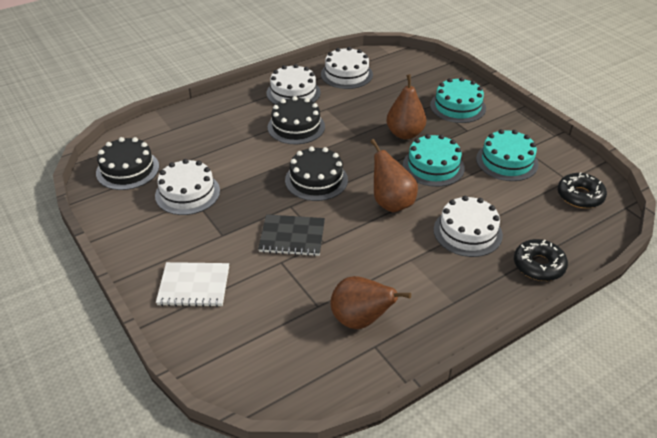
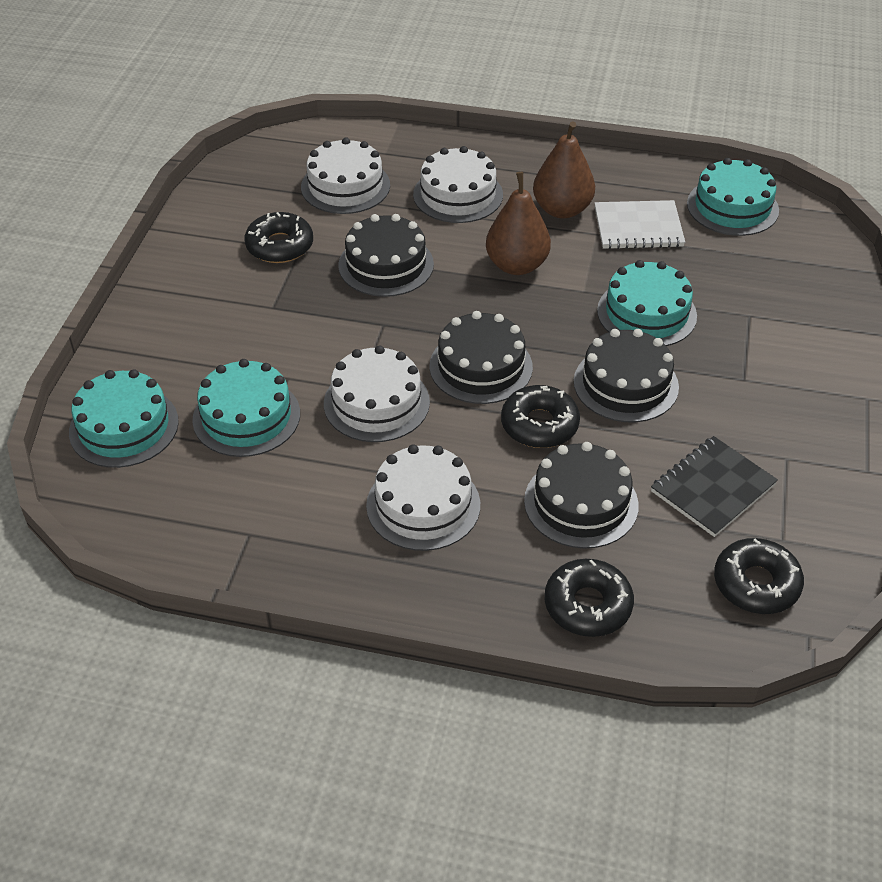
black cake: 3 -> 4
black donut: 2 -> 4
brown pear: 3 -> 2
turquoise cake: 3 -> 4

